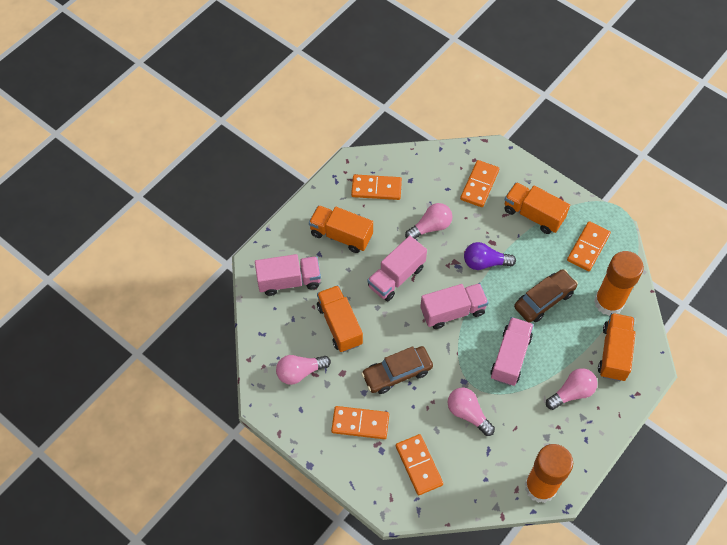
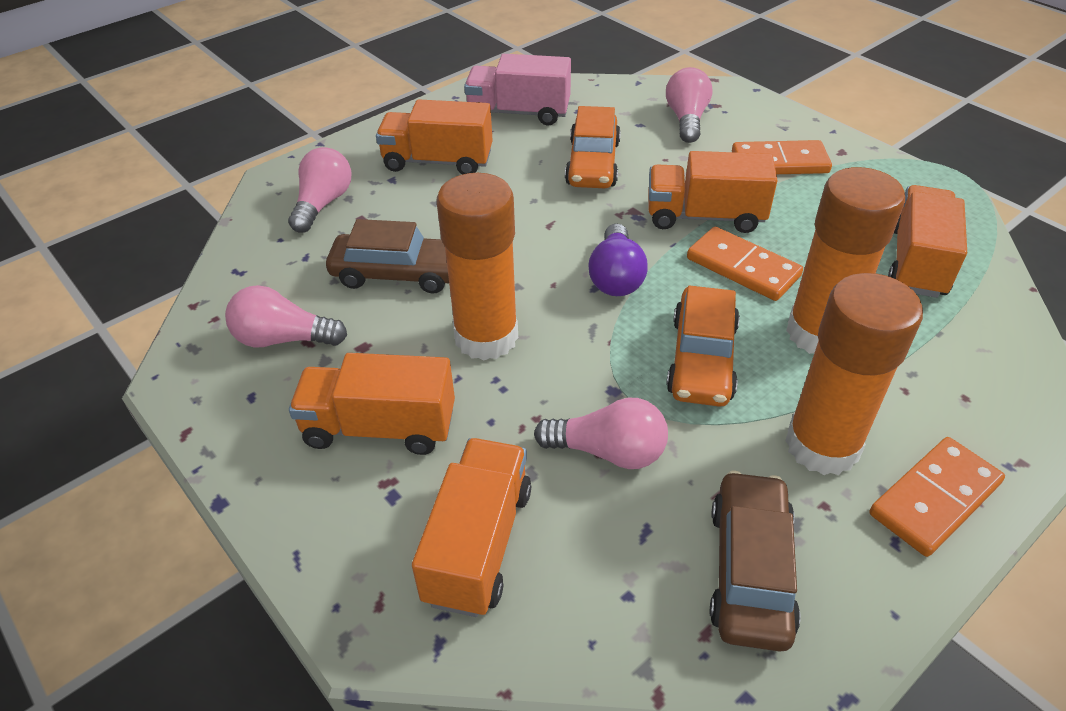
orange car: 0 -> 2
orange domino: 5 -> 3
orange glue stick: 2 -> 3
orange truck: 4 -> 5
pink truck: 4 -> 1

